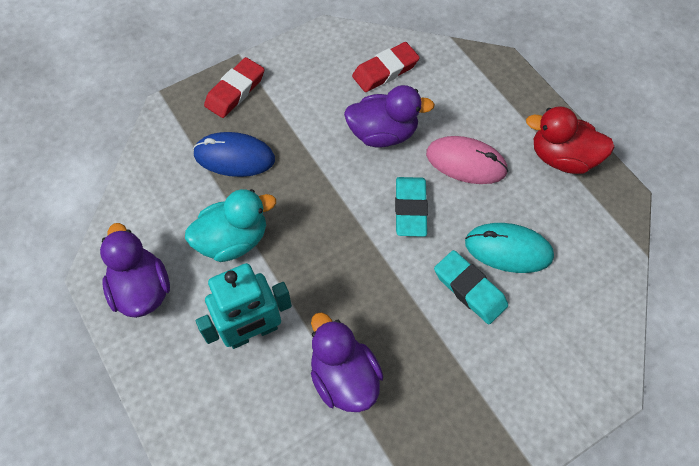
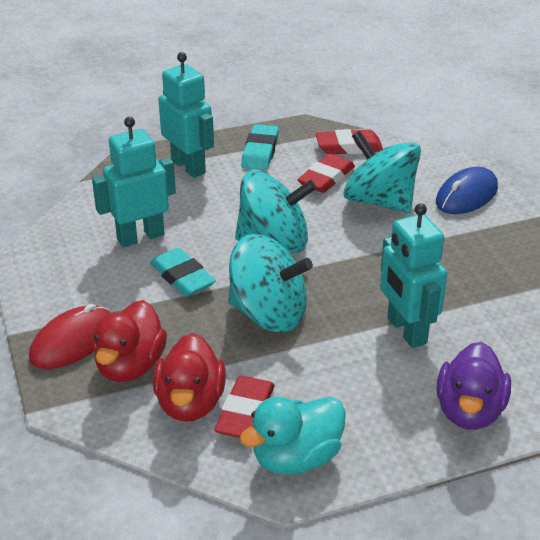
pink mouse: 1 -> 0
purple duck: 3 -> 1
red duck: 1 -> 2
red eraser: 2 -> 3
red mouse: 0 -> 1
turquoise mouse: 1 -> 0
turquoise robot: 1 -> 3
turquoise spinning top: 0 -> 3

